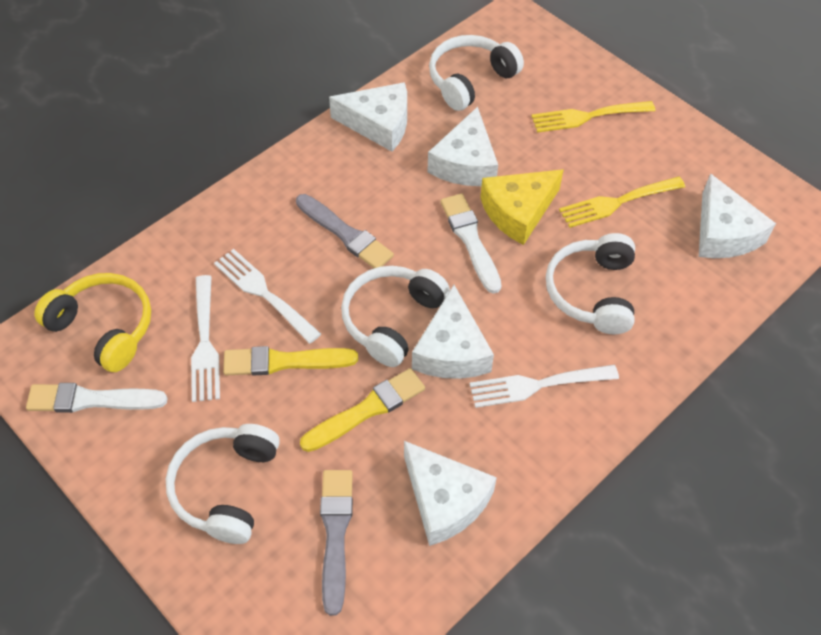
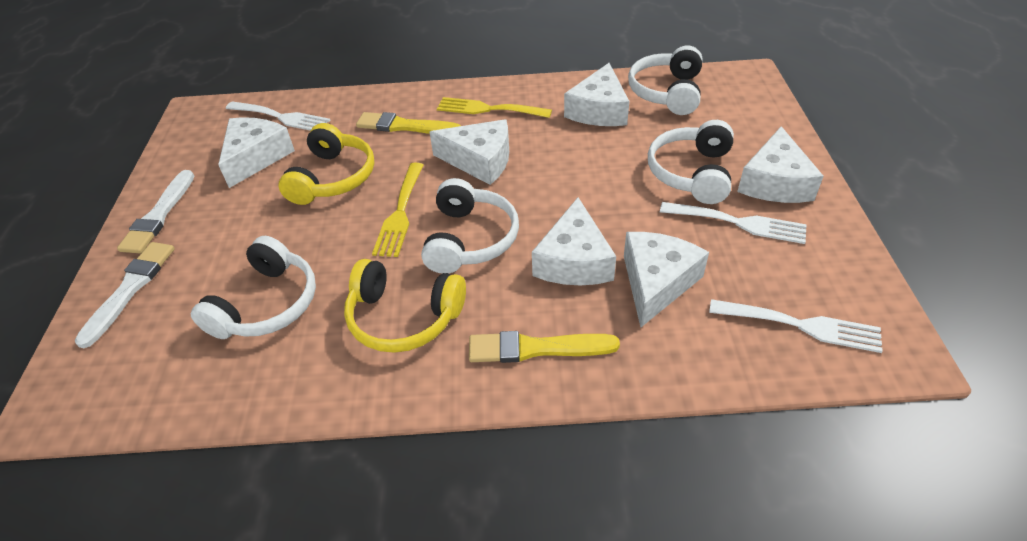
grey brush: 2 -> 0
white cheese: 5 -> 6
yellow cheese: 1 -> 0
yellow headphones: 1 -> 2

